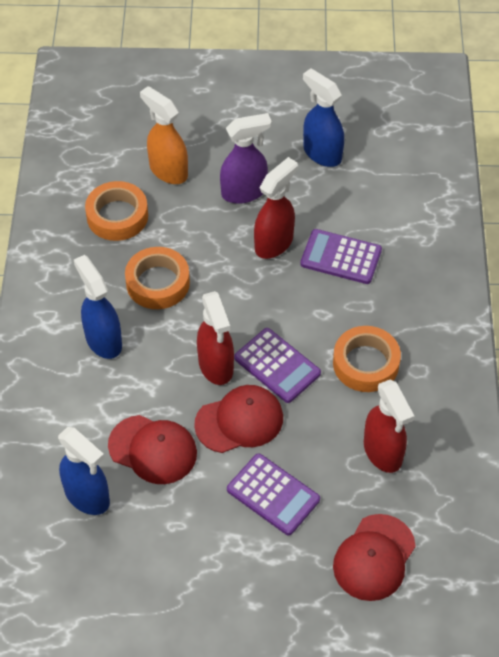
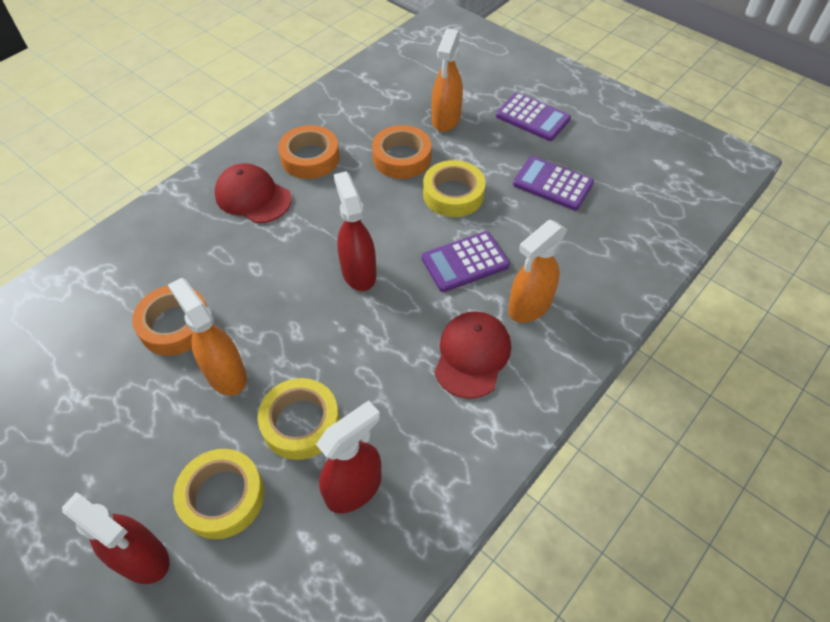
blue spray bottle: 3 -> 0
orange spray bottle: 1 -> 3
purple spray bottle: 1 -> 0
red cap: 3 -> 2
yellow tape: 0 -> 3

